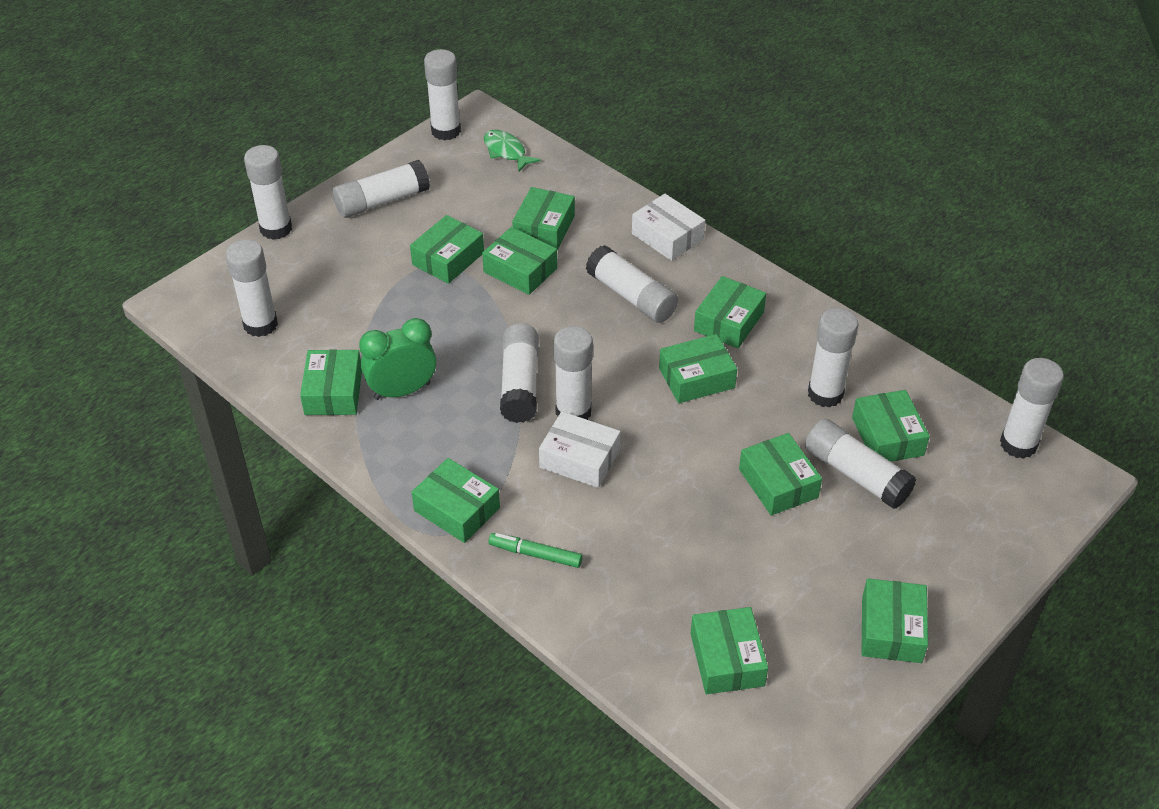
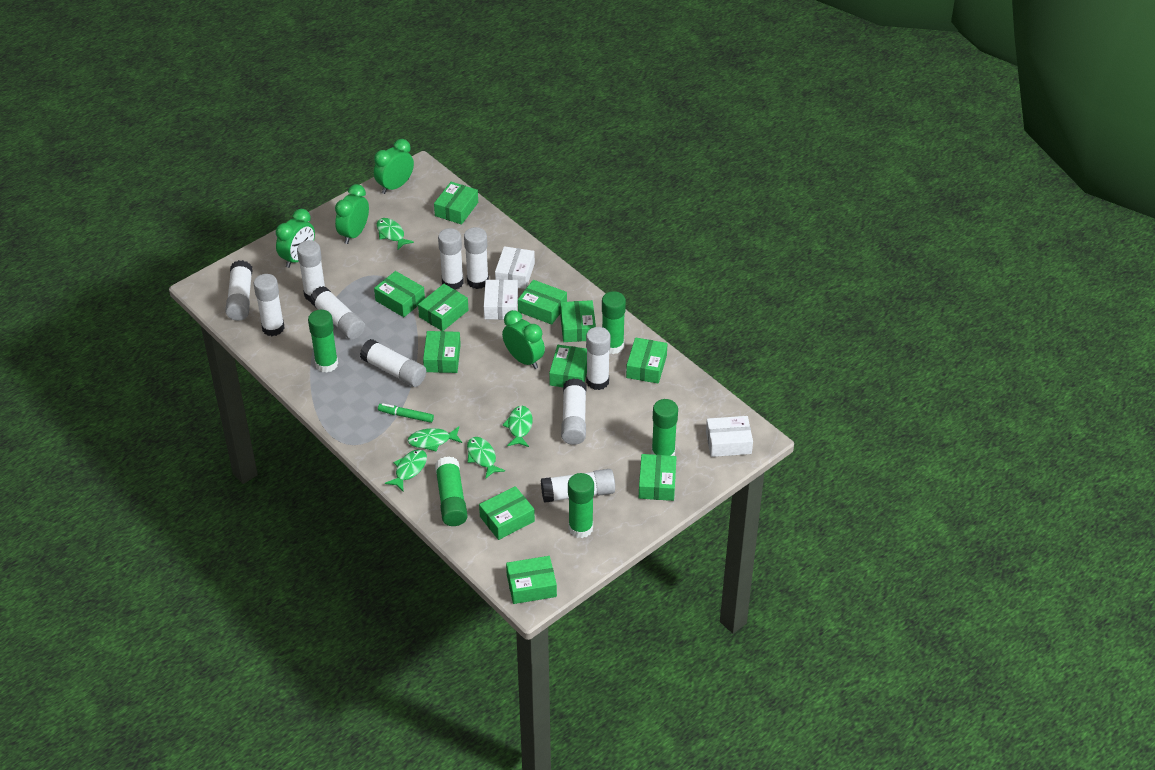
green clock: 1 -> 4
green fish: 1 -> 5
green glue stick: 0 -> 5
white box: 2 -> 3

